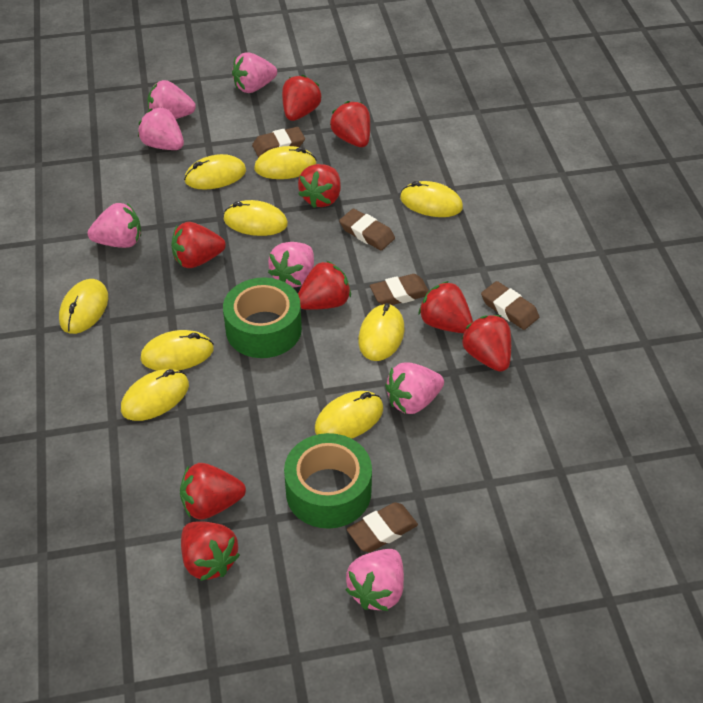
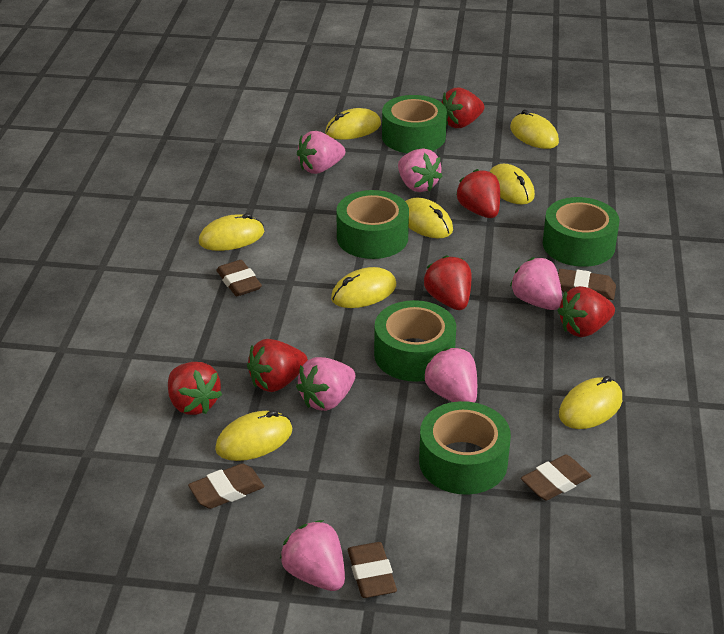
green tape: 2 -> 5
pink strawberry: 7 -> 6
red strawberry: 9 -> 6
yellow mouse: 9 -> 8

